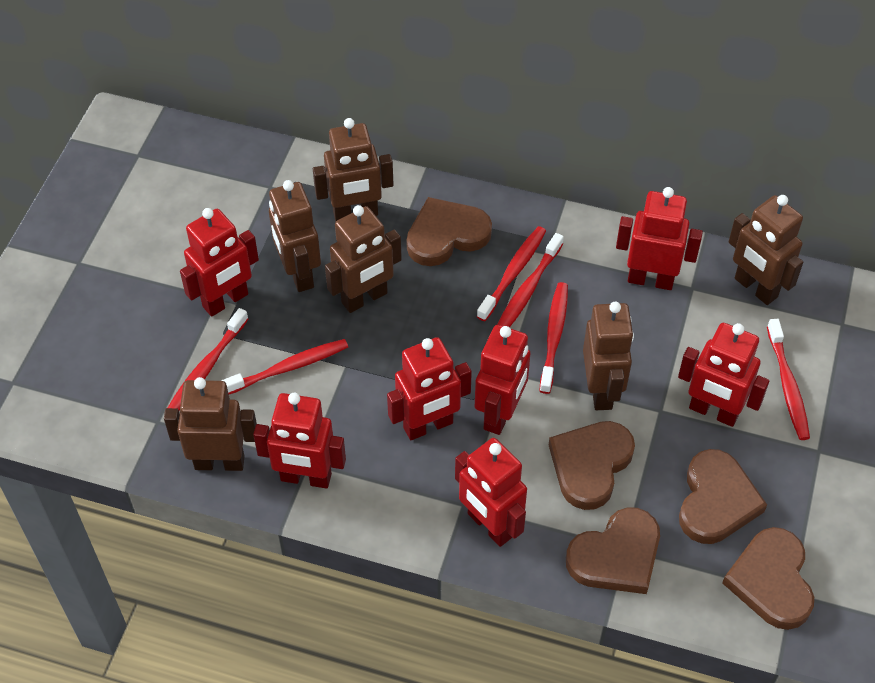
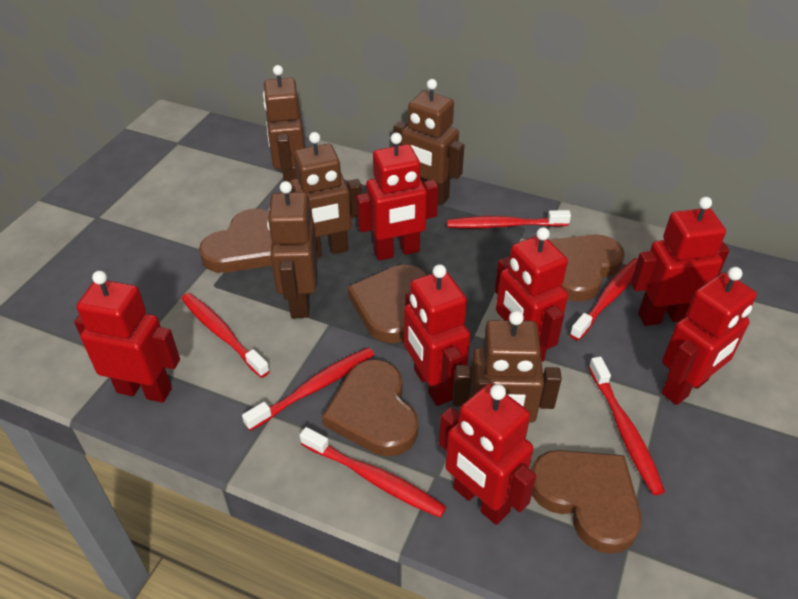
brown robot: 6 -> 5

